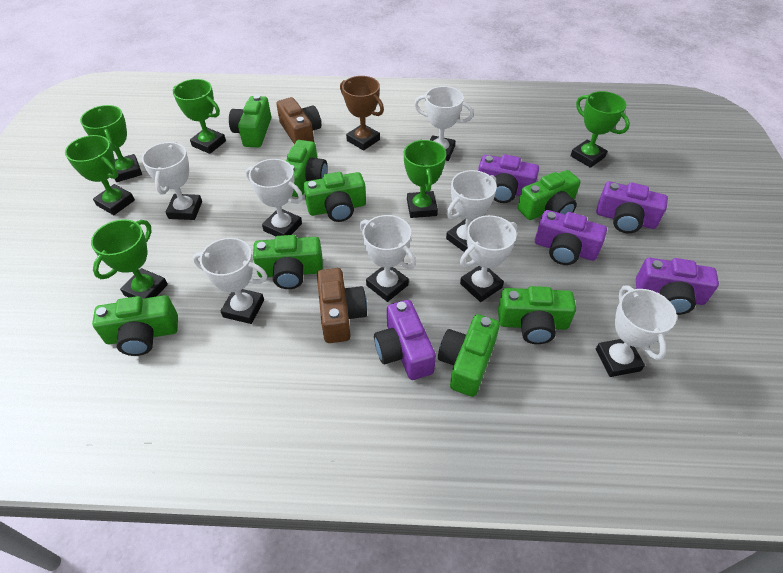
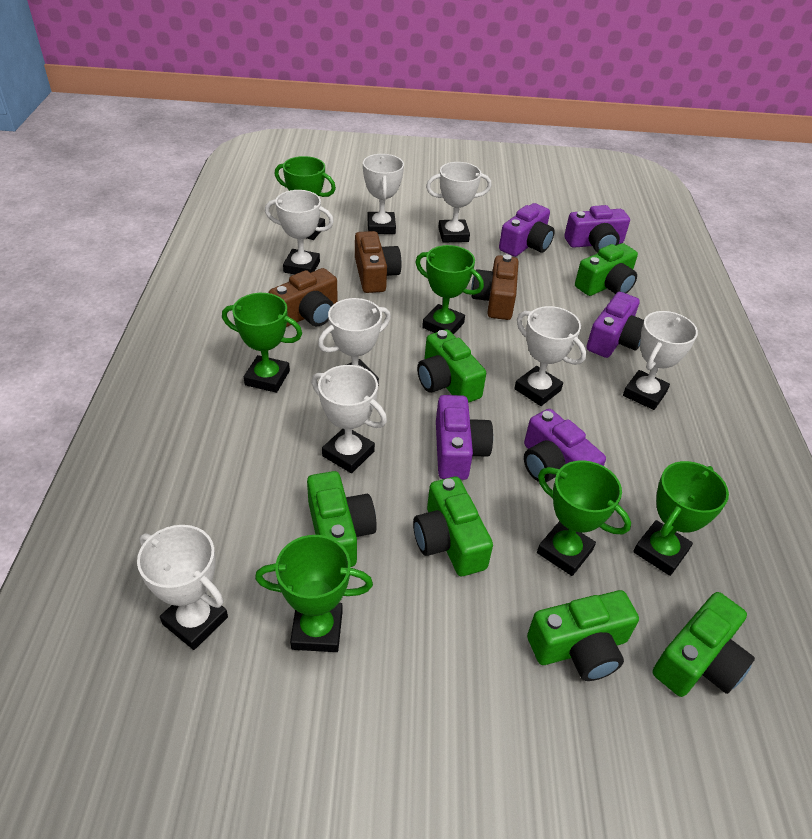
brown camera: 2 -> 3
brown trophy: 1 -> 0
green camera: 8 -> 6

